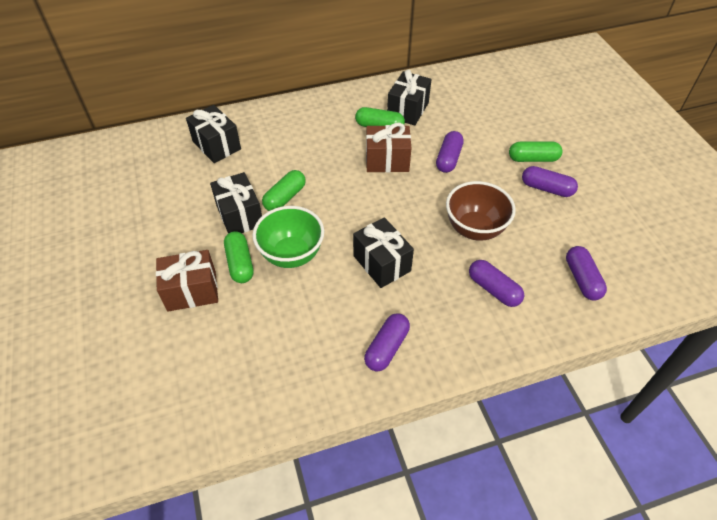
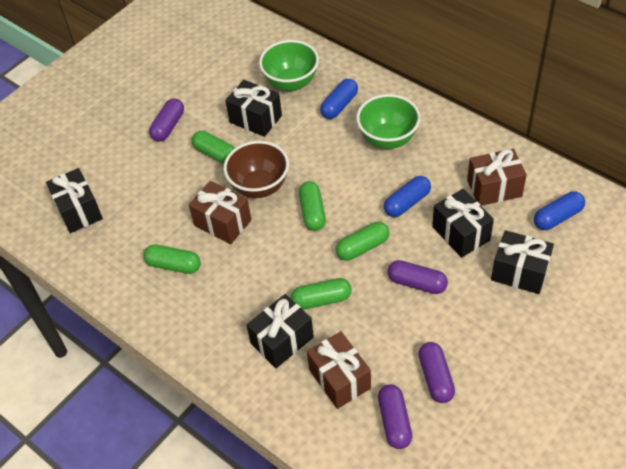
black gift: 4 -> 5
blue capsule: 0 -> 3
brown gift: 2 -> 3
green bowl: 1 -> 2
green capsule: 4 -> 5
purple capsule: 5 -> 4

